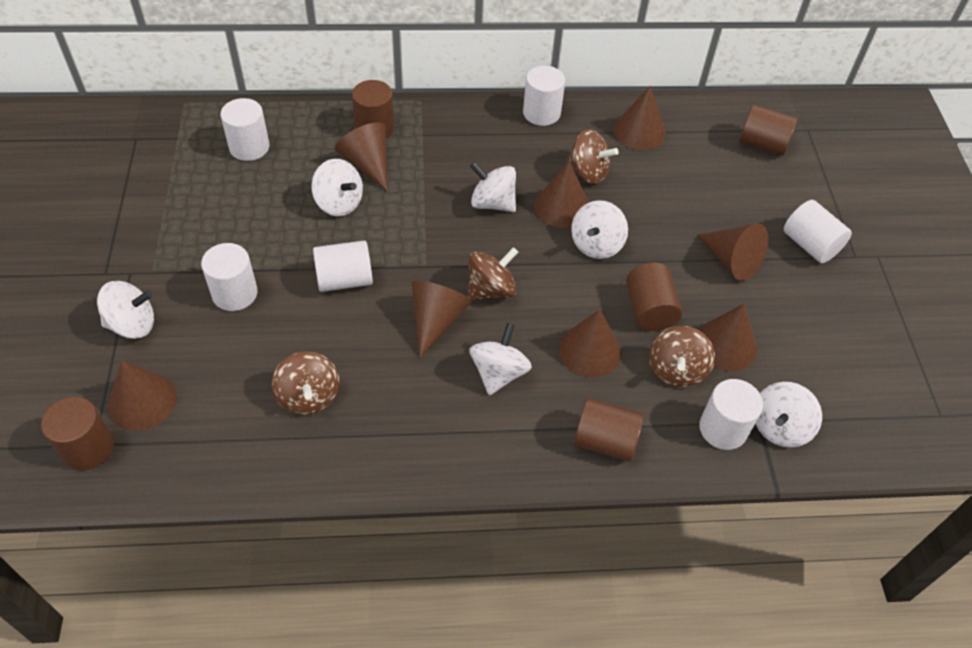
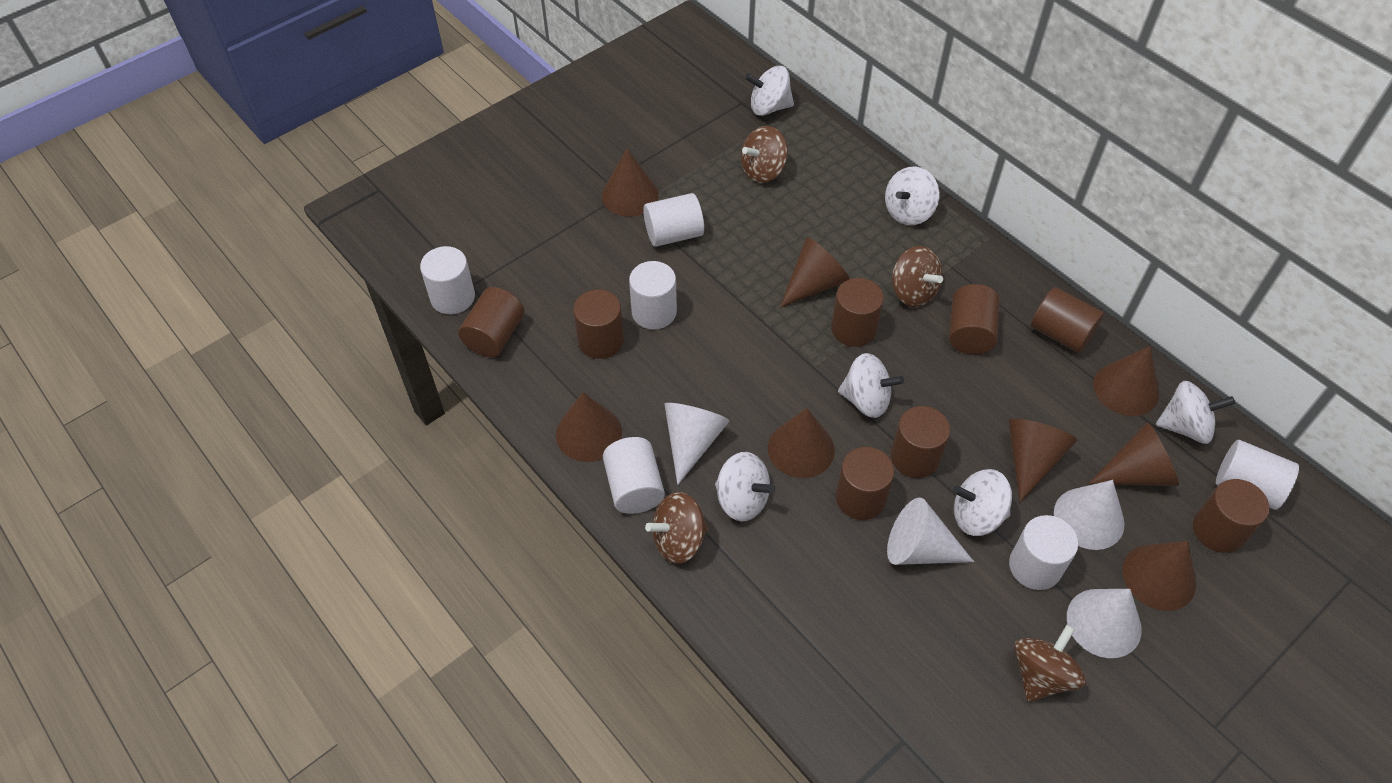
brown cylinder: 5 -> 8
white cone: 0 -> 4

